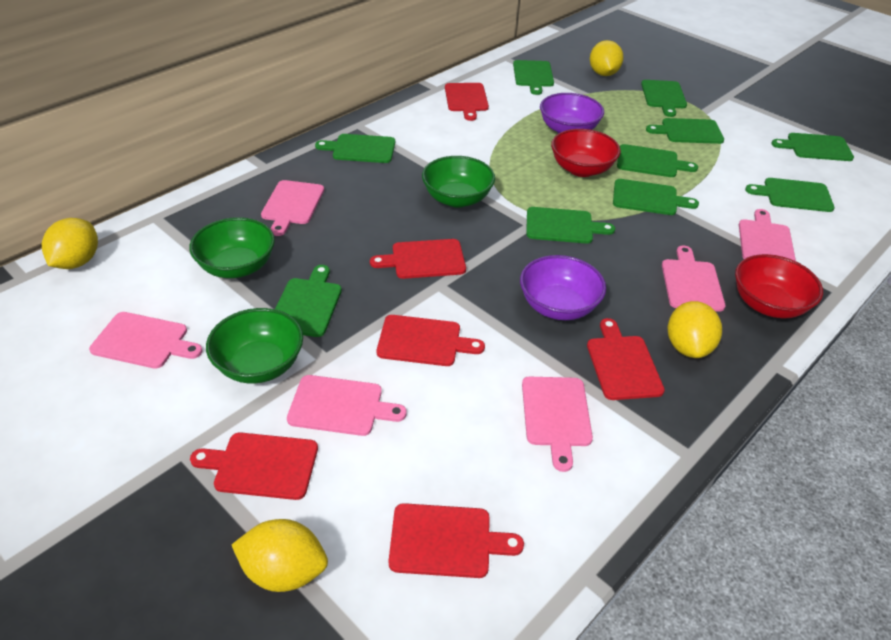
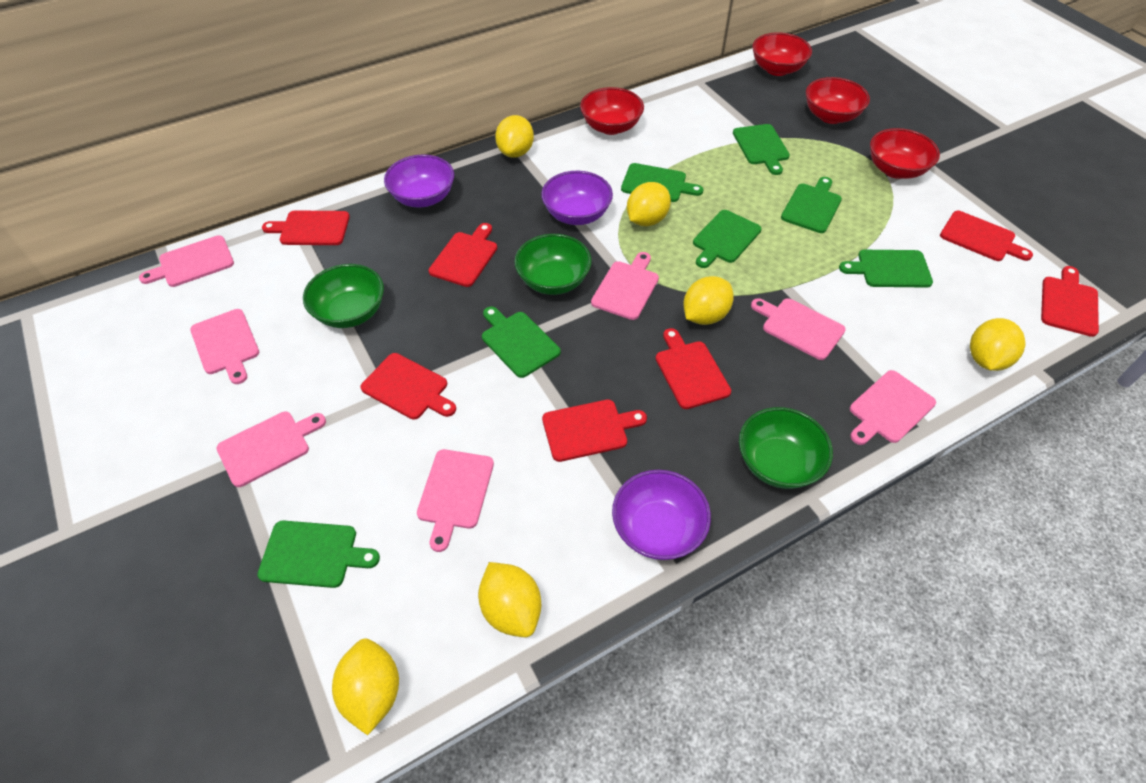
green cutting board: 10 -> 7
pink cutting board: 6 -> 7
purple bowl: 2 -> 3
red bowl: 2 -> 4
red cutting board: 6 -> 7
yellow lemon: 4 -> 6

